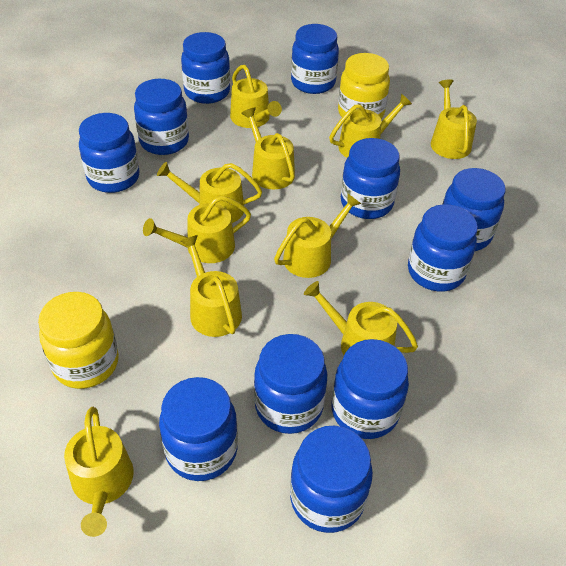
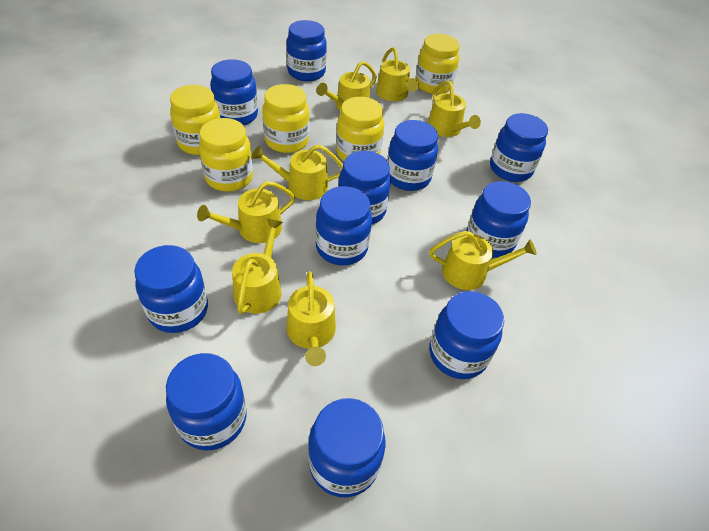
yellow jar: 2 -> 5
yellow watering can: 10 -> 8

